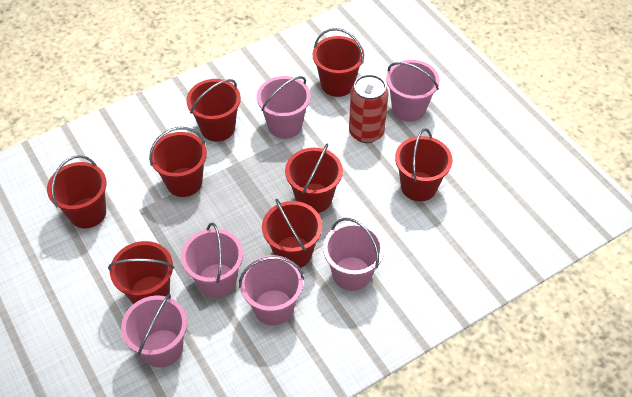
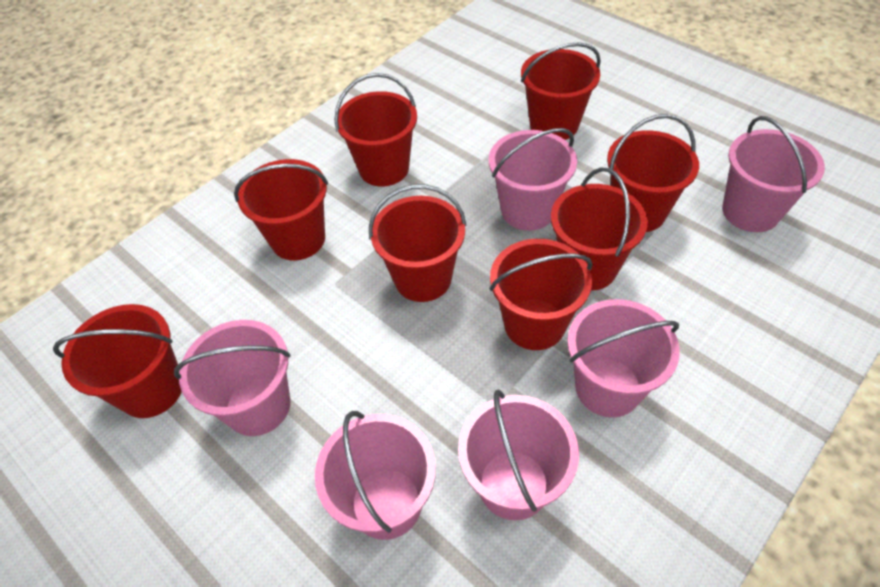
red can: 1 -> 0

